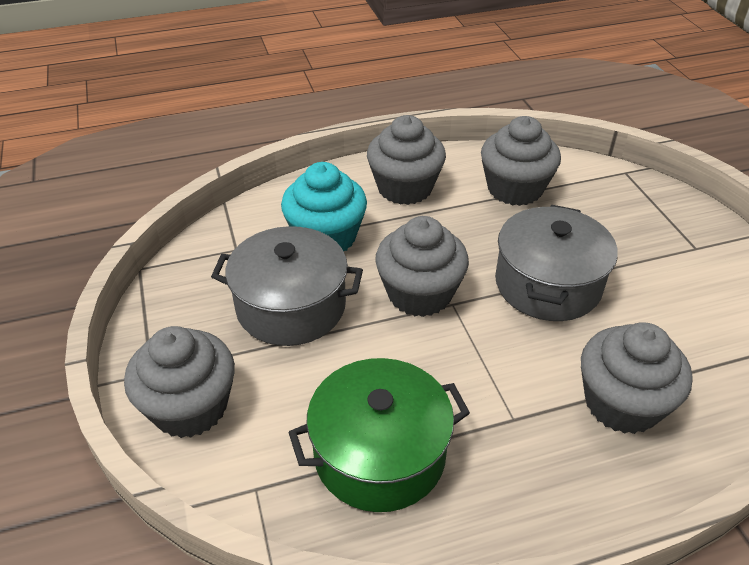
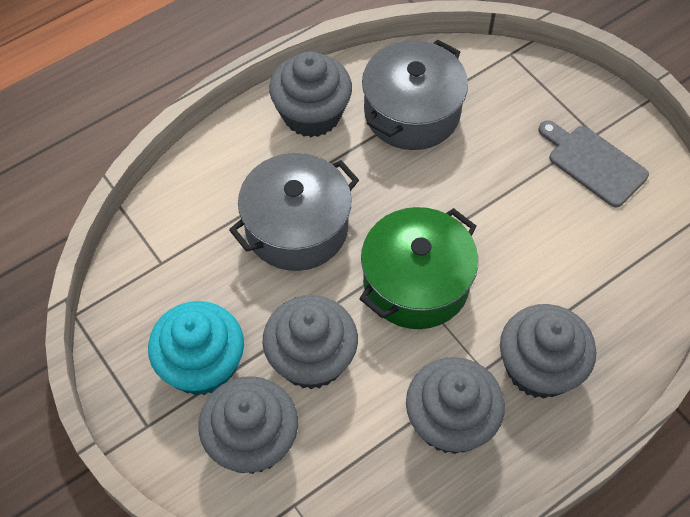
grey cutting board: 0 -> 1

